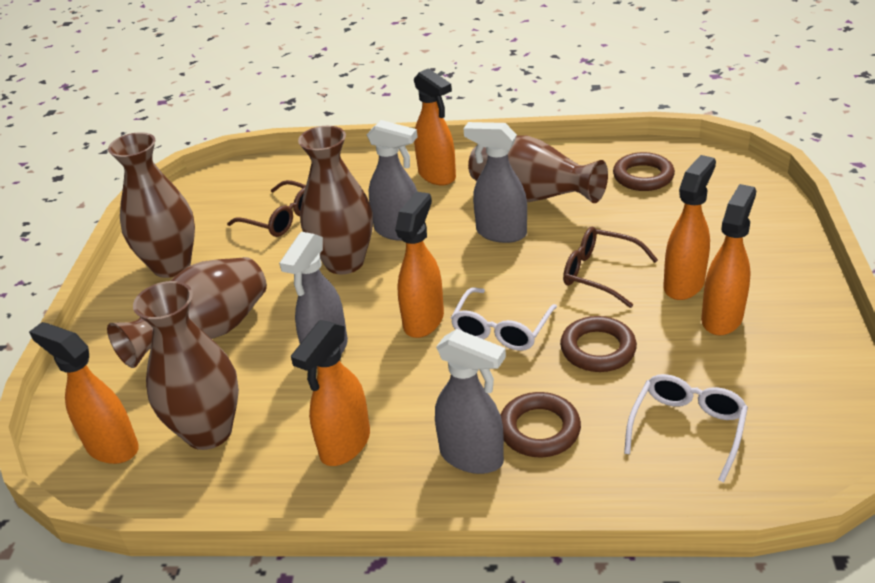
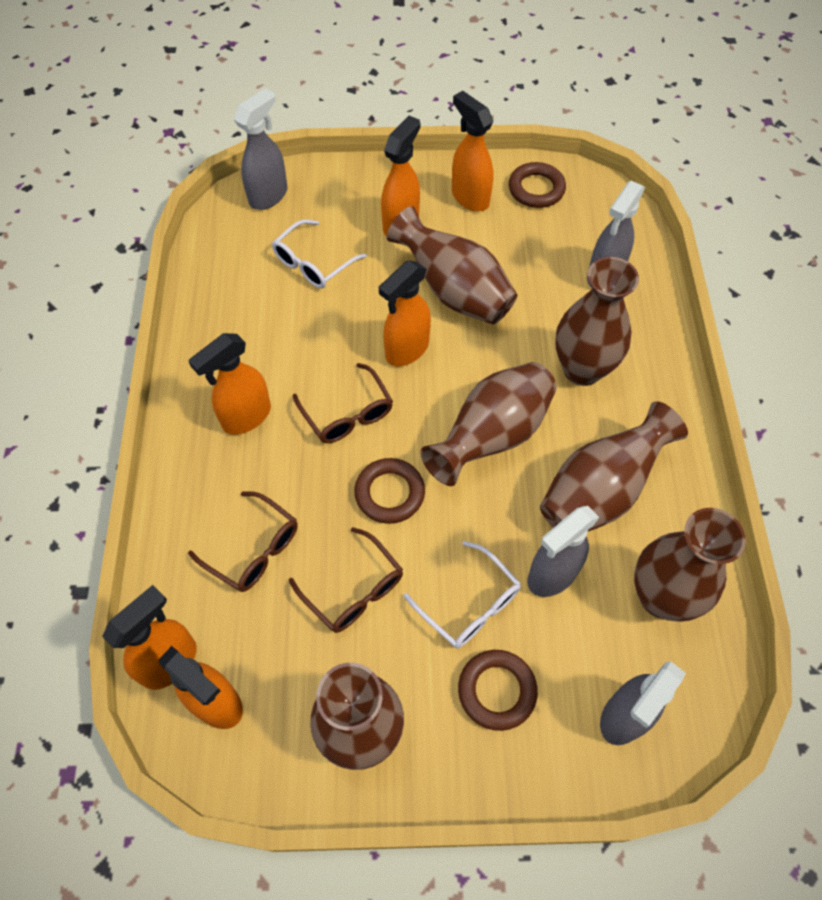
brown glasses: 2 -> 3
brown vase: 5 -> 6

